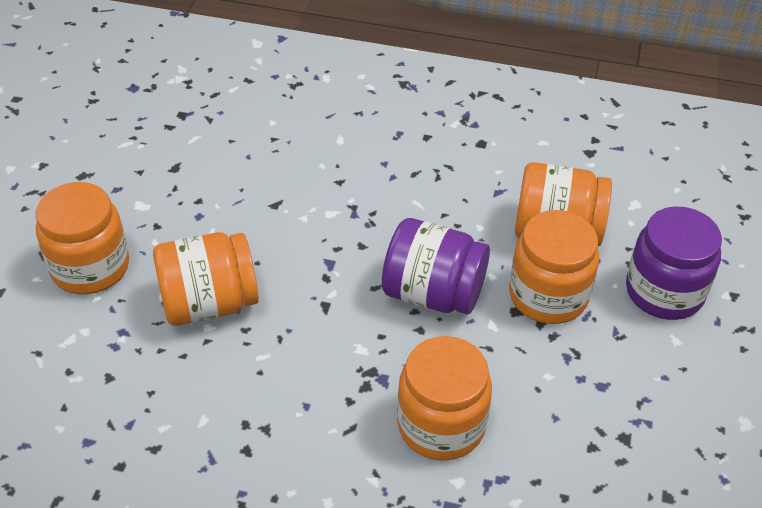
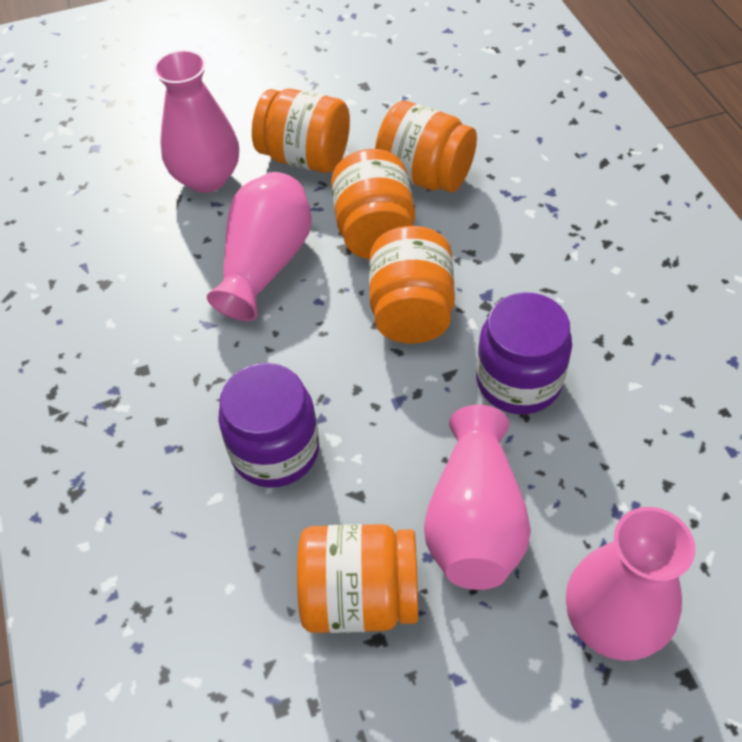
pink vase: 0 -> 4

